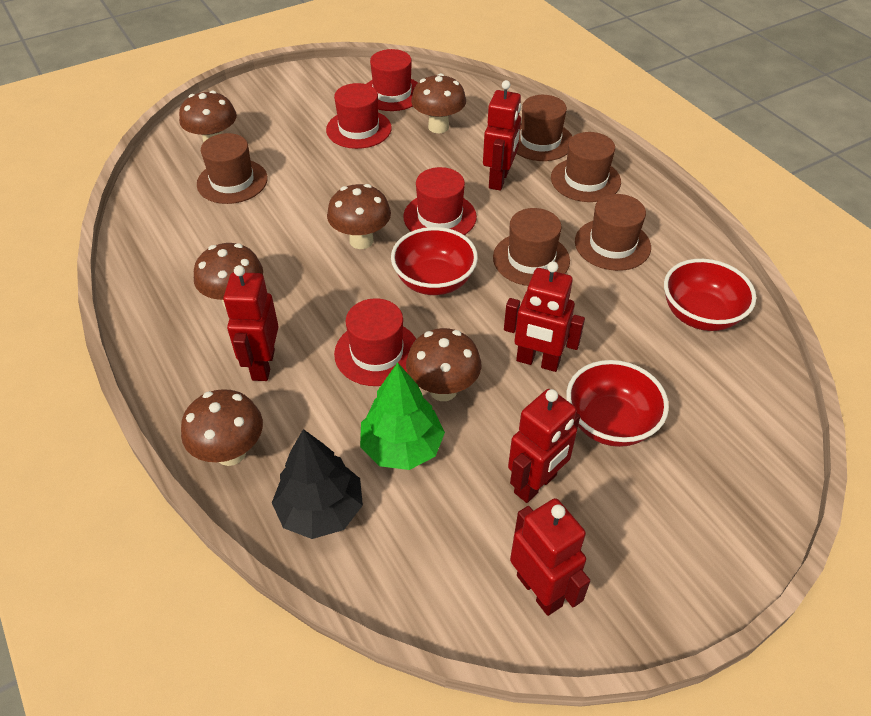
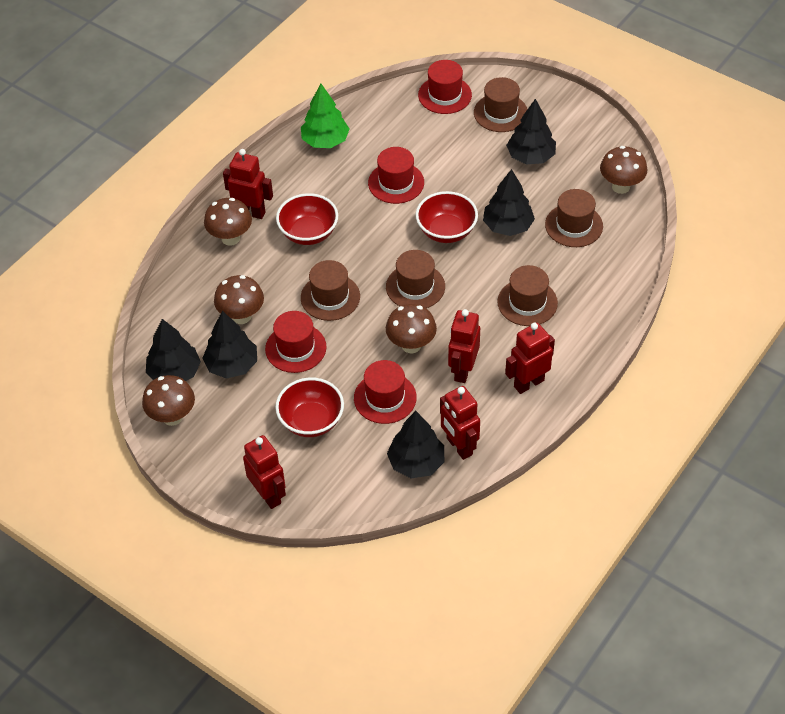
black tree: 1 -> 5
brown mushroom: 6 -> 5

